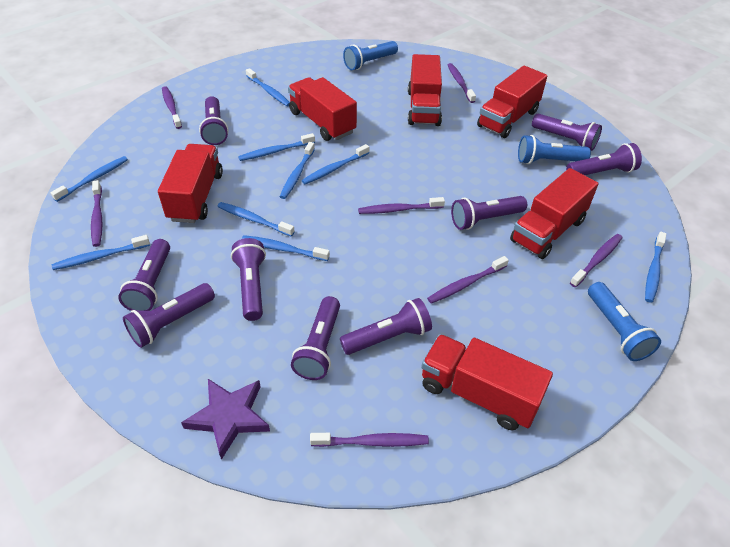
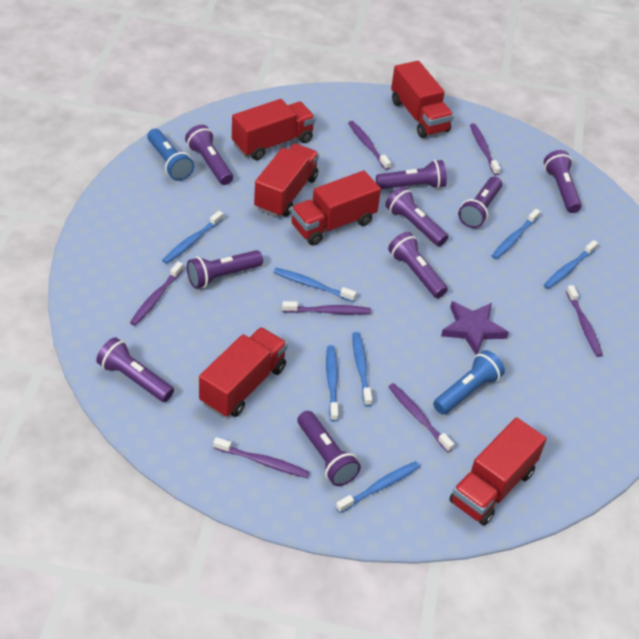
blue flashlight: 3 -> 2
blue toothbrush: 9 -> 7

